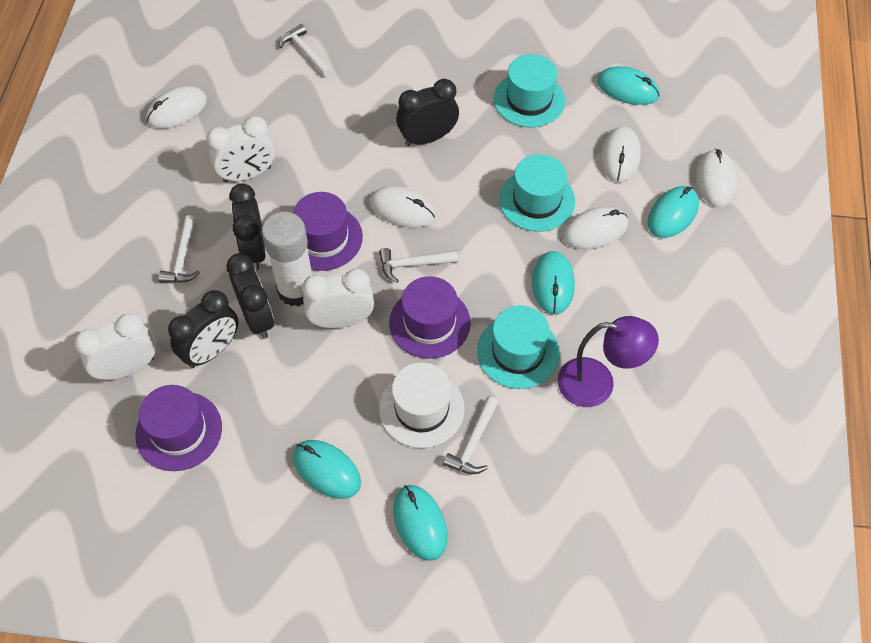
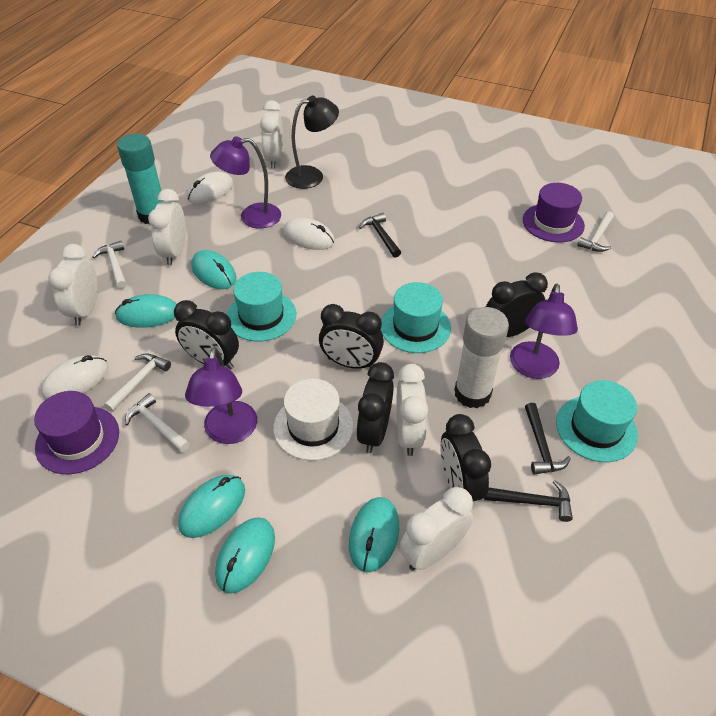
black clock: 4 -> 5
black hammer: 0 -> 3
black lamp: 0 -> 1
purple hat: 3 -> 2
purple lamp: 1 -> 3
turquoise glue stick: 0 -> 1
white clock: 3 -> 5
white mouse: 5 -> 3

